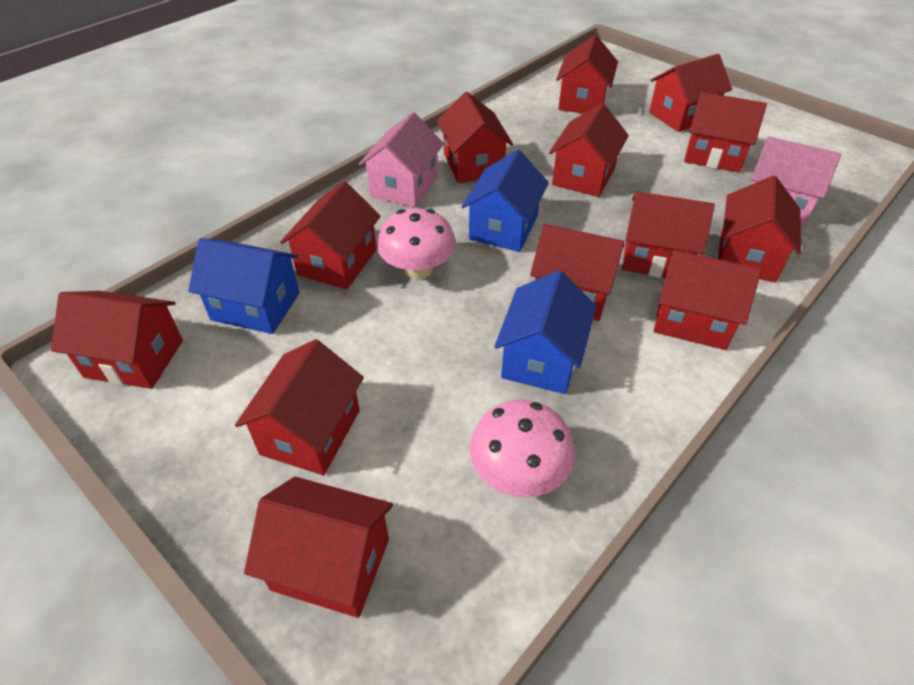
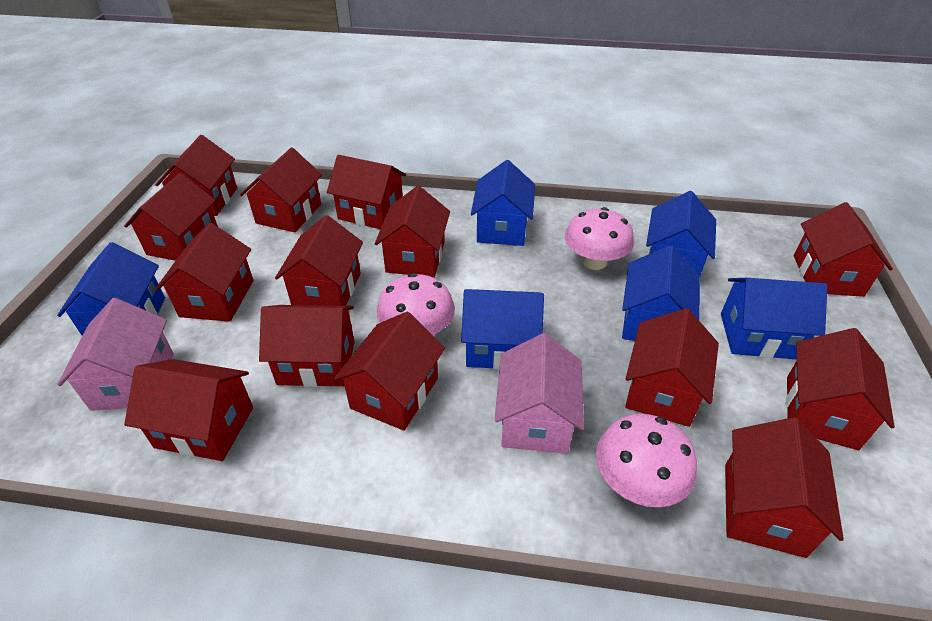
blue house: 3 -> 6
pink mushroom: 2 -> 3
red house: 13 -> 14

